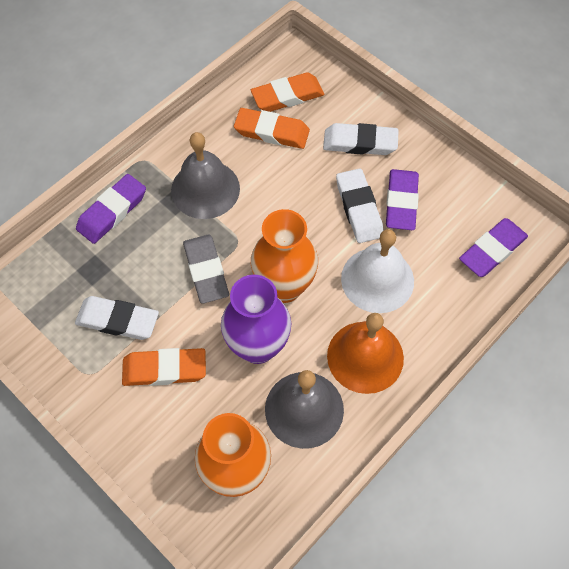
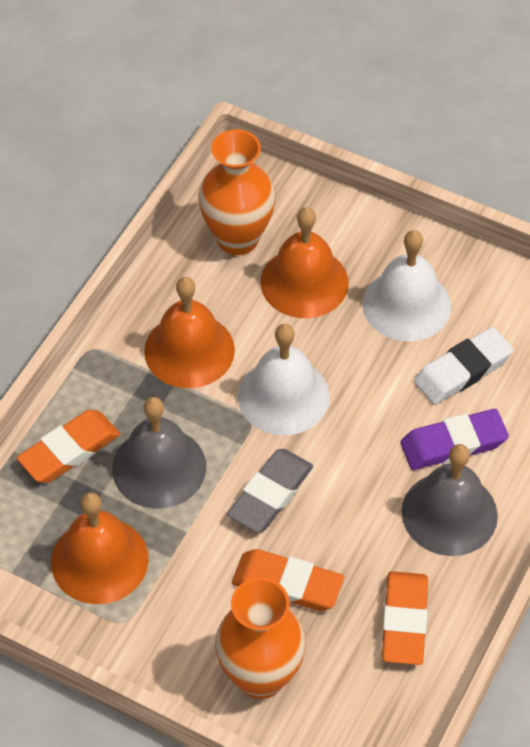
orange bell: 1 -> 3
purple eraser: 3 -> 1
purple vase: 1 -> 0
white bell: 1 -> 2
white eraser: 3 -> 1

